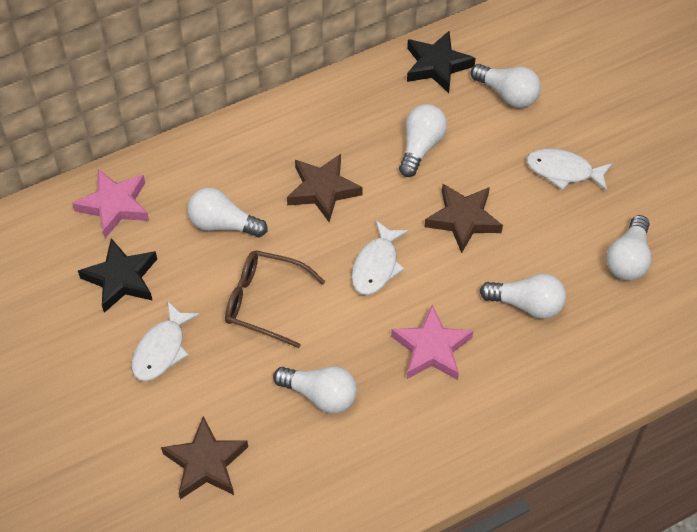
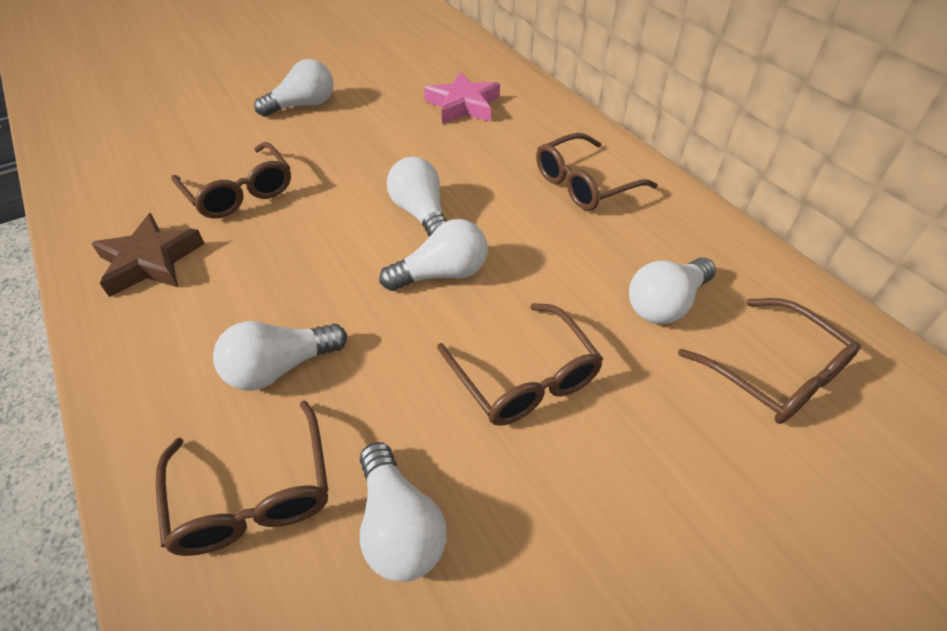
black star: 2 -> 0
brown glasses: 1 -> 5
brown star: 3 -> 1
pink star: 2 -> 1
white fish: 3 -> 0

